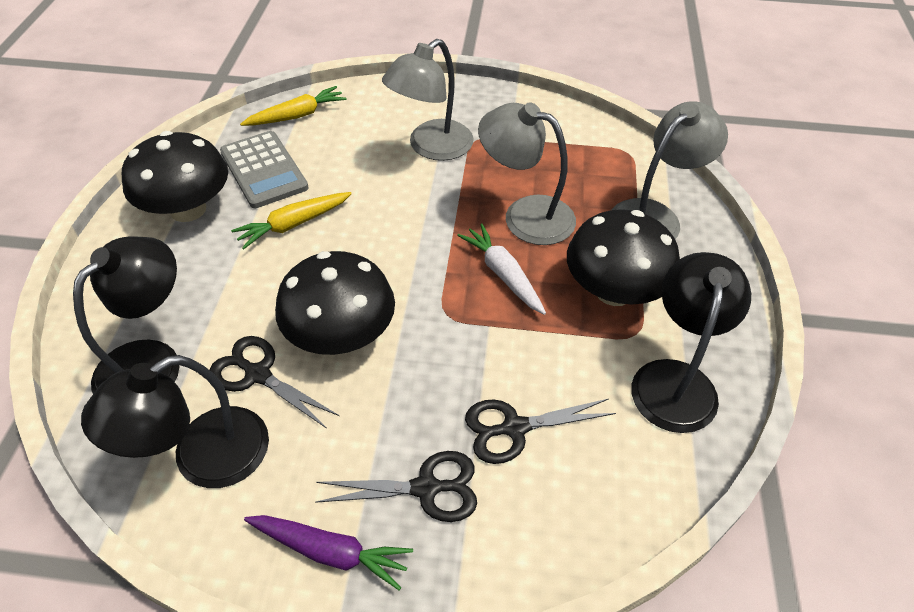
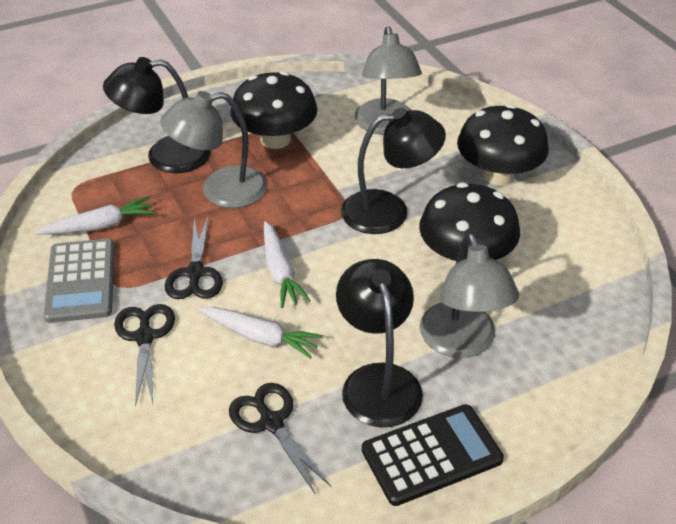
black calculator: 0 -> 1
purple carrot: 1 -> 0
white carrot: 1 -> 3
yellow carrot: 2 -> 0

